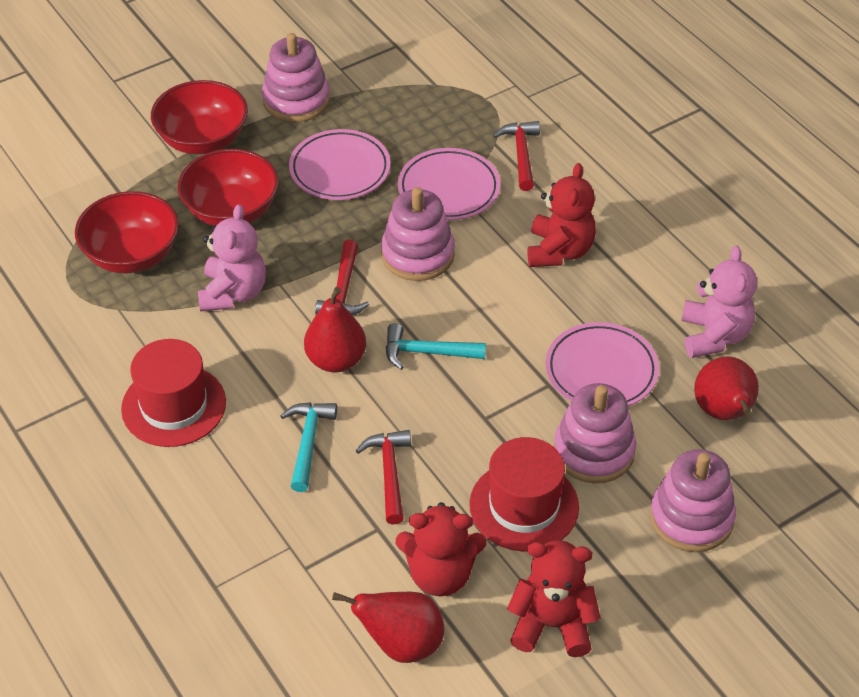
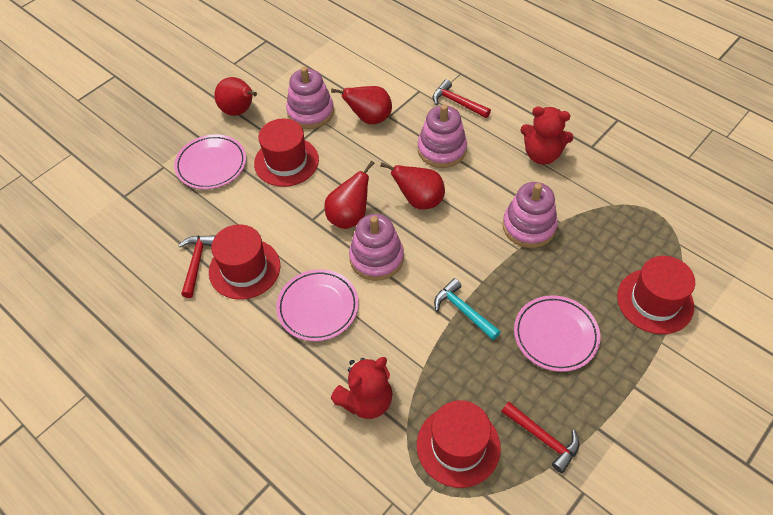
pink teddy bear: 2 -> 0
red bowl: 3 -> 0
red hat: 2 -> 4
red pear: 3 -> 4
red teddy bear: 3 -> 2
turquoise hammer: 2 -> 1

